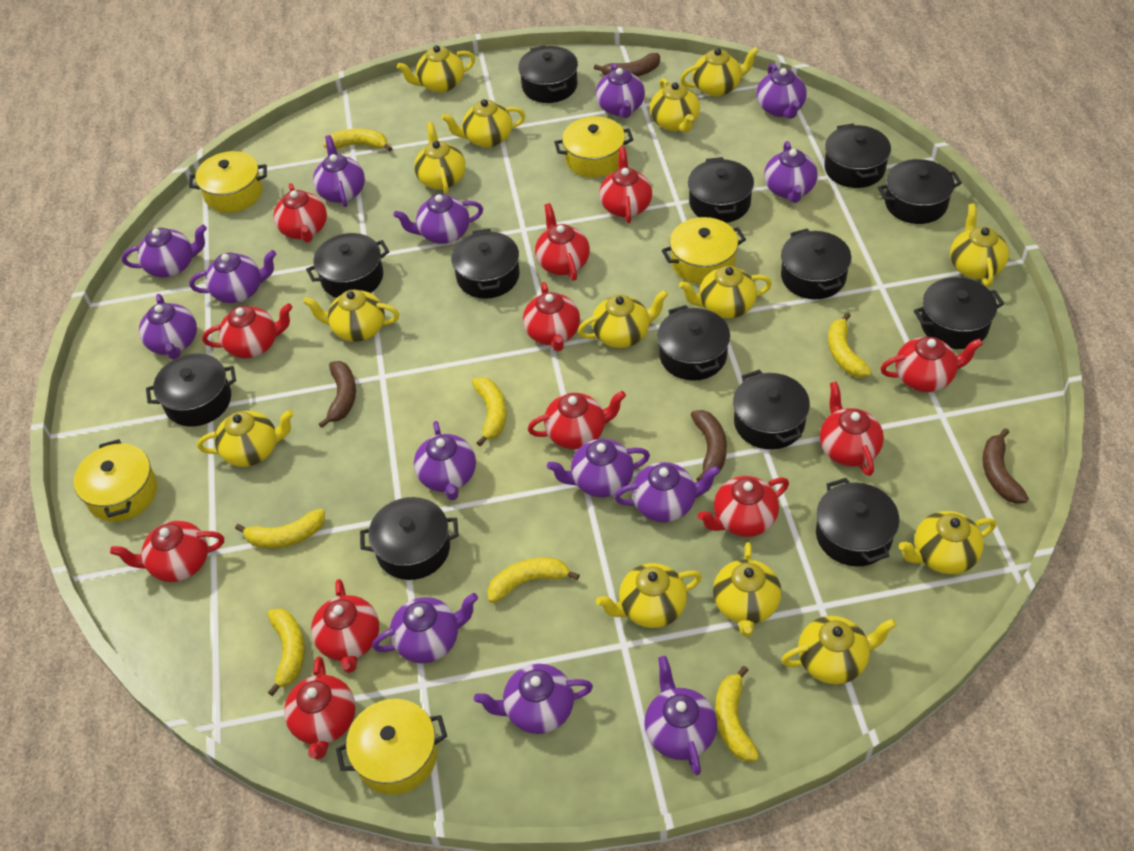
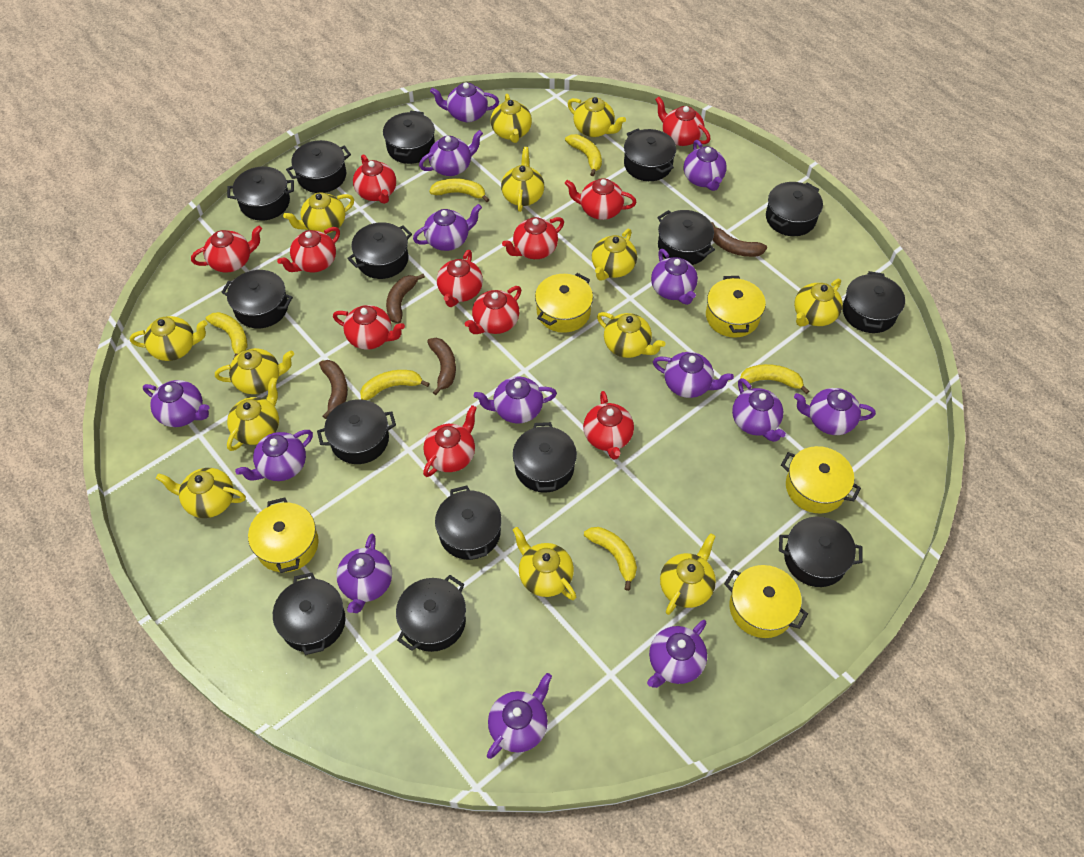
black pot: 13 -> 15
red teapot: 12 -> 11
yellow banana: 7 -> 6
yellow teapot: 14 -> 13

